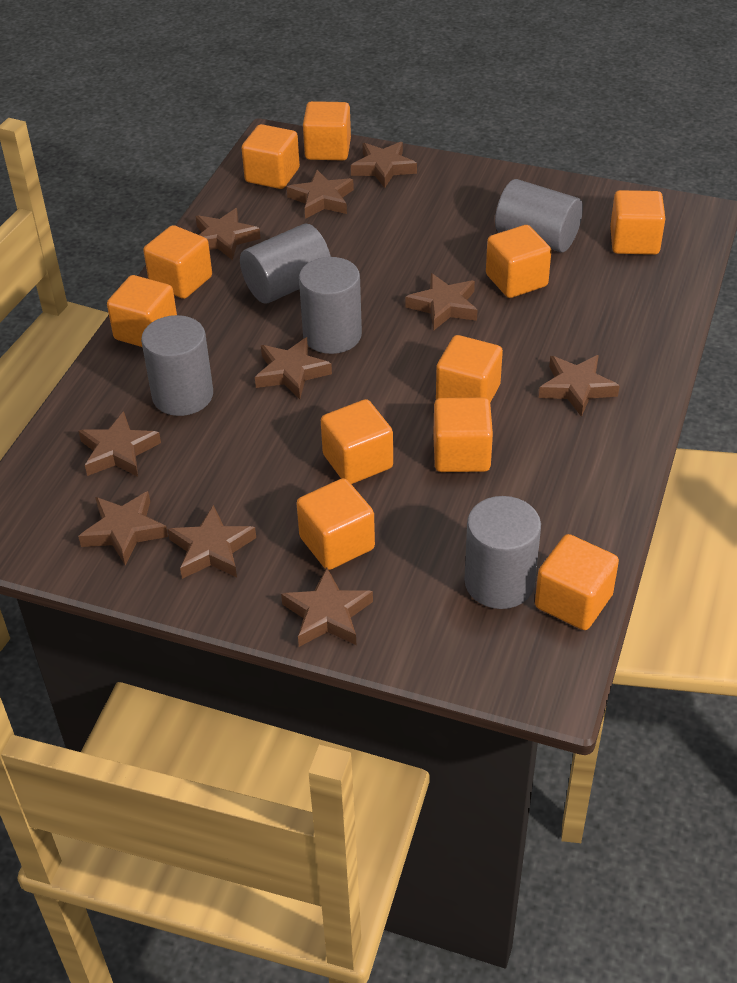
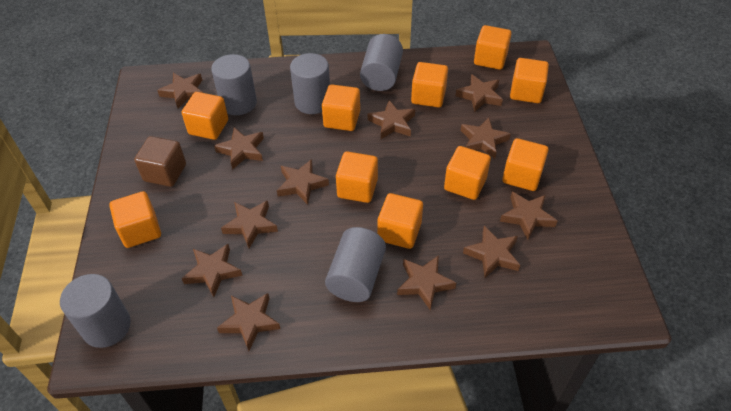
brown cube: 0 -> 1
brown star: 10 -> 12
orange cube: 11 -> 10

